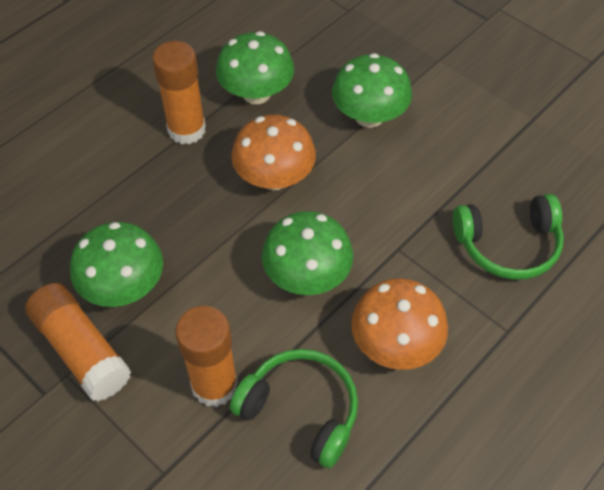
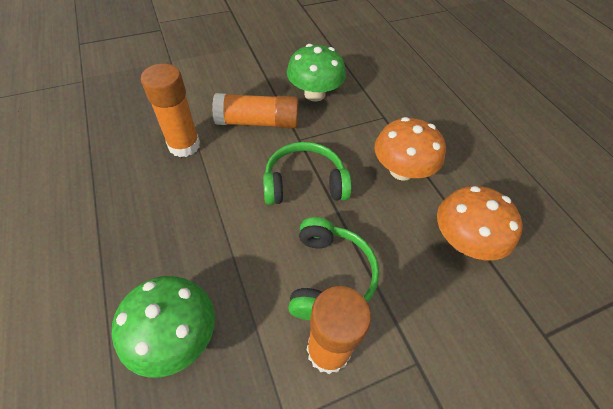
green mushroom: 4 -> 2

